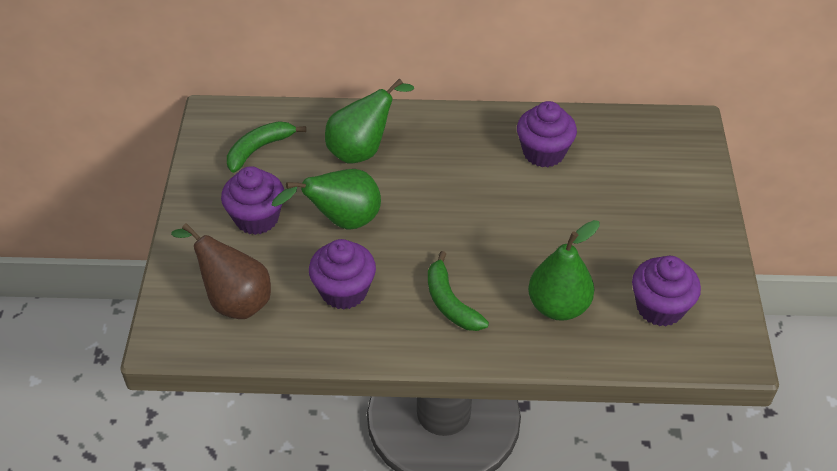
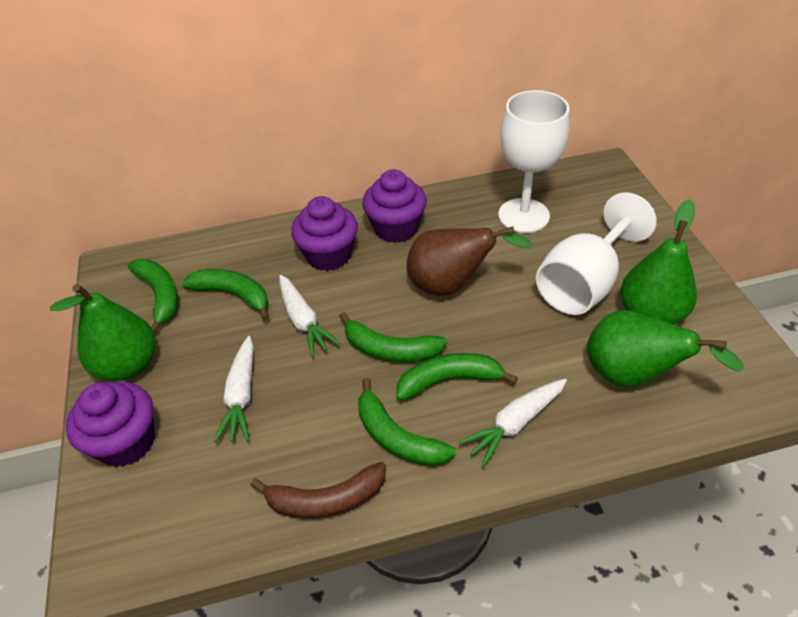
brown banana: 0 -> 1
green banana: 2 -> 5
purple cupcake: 4 -> 3
white carrot: 0 -> 3
white goblet: 0 -> 2

